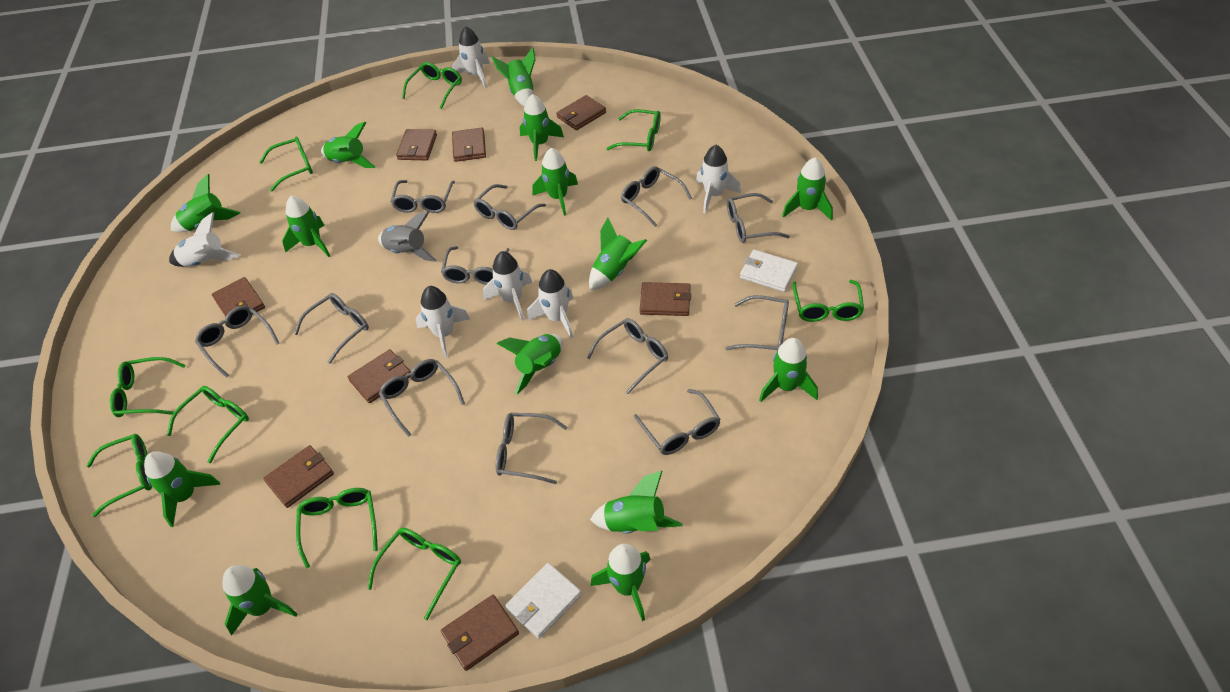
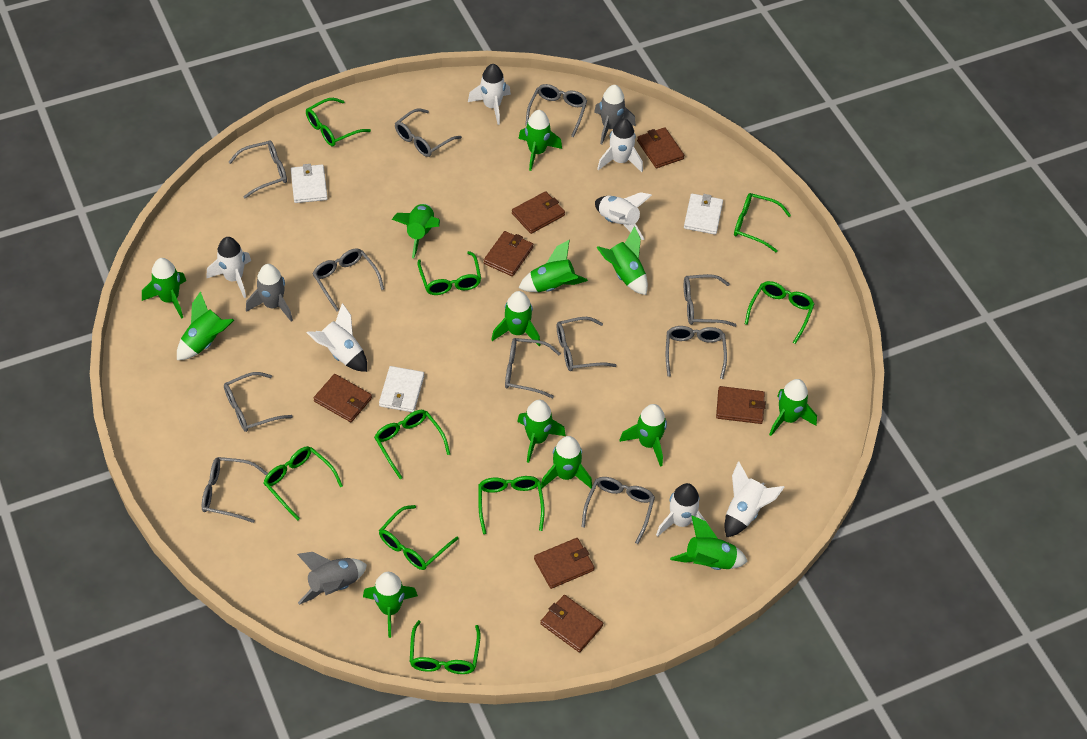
brown wallet: 8 -> 7
green rocket: 14 -> 13
grey glasses: 12 -> 11
grey rocket: 1 -> 3
white rocket: 6 -> 7
white wallet: 2 -> 3

